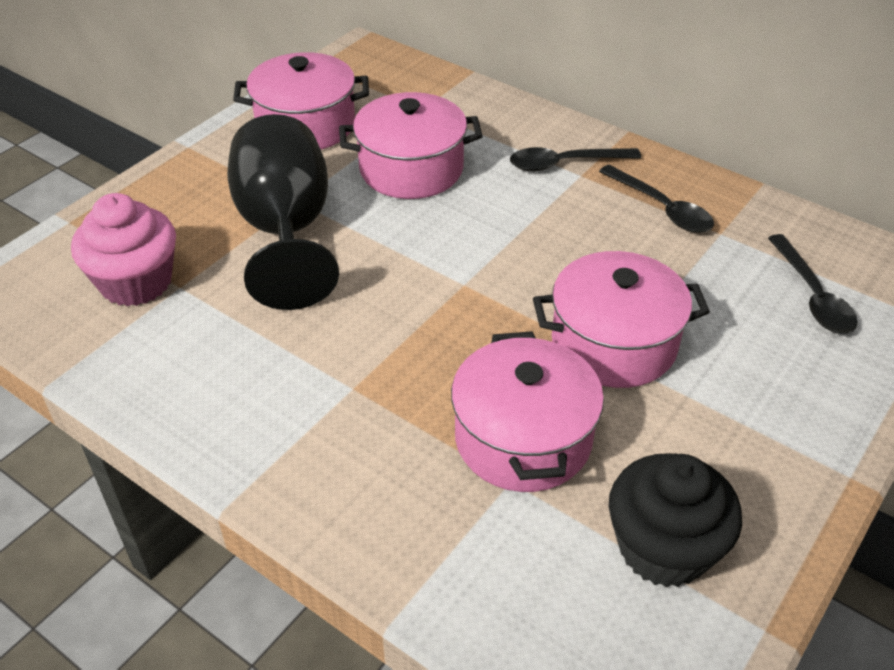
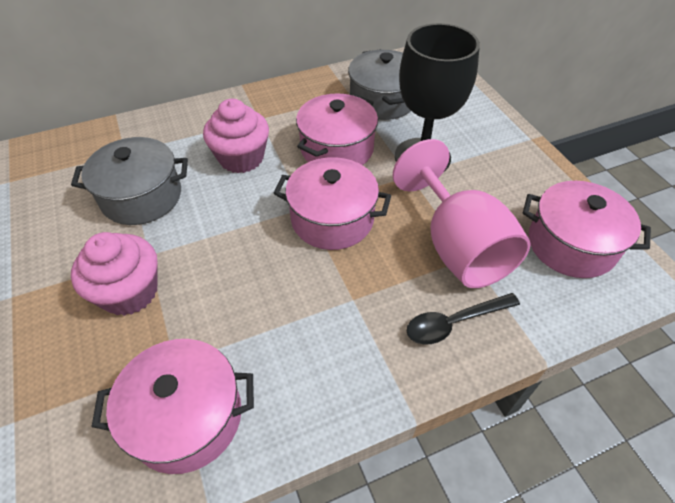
black cupcake: 1 -> 0
black spoon: 3 -> 1
grey pot: 0 -> 2
pink cupcake: 1 -> 2
pink goblet: 0 -> 1

